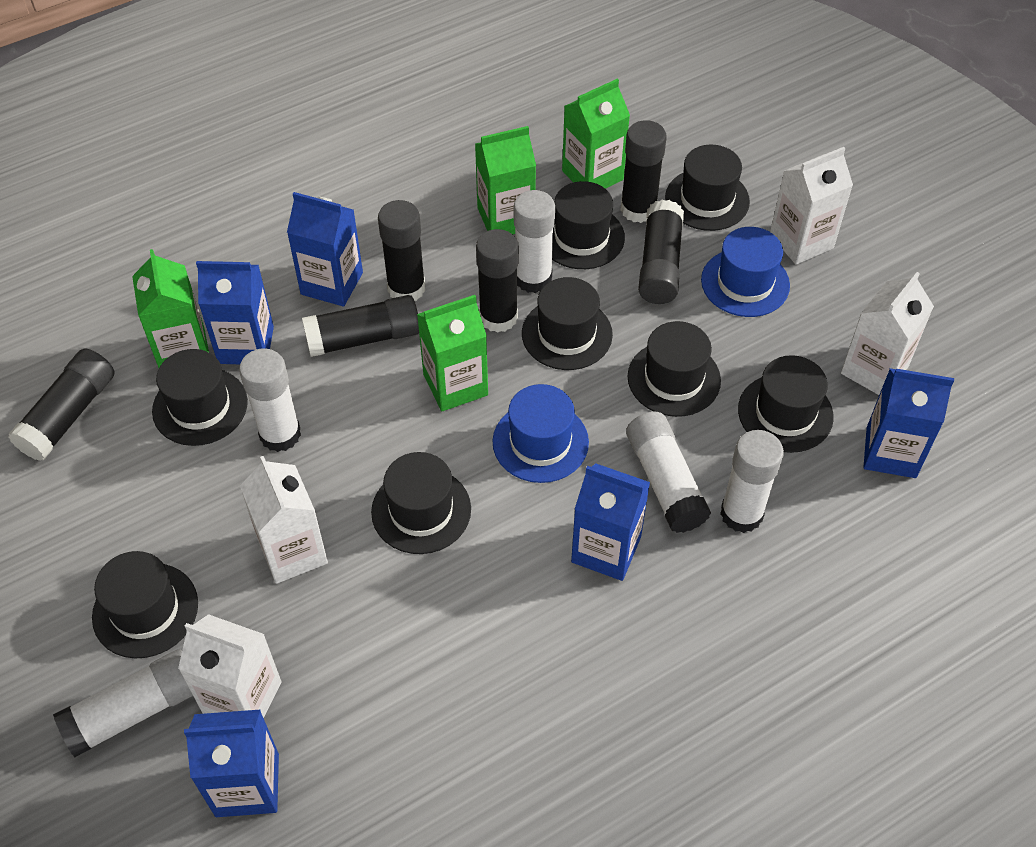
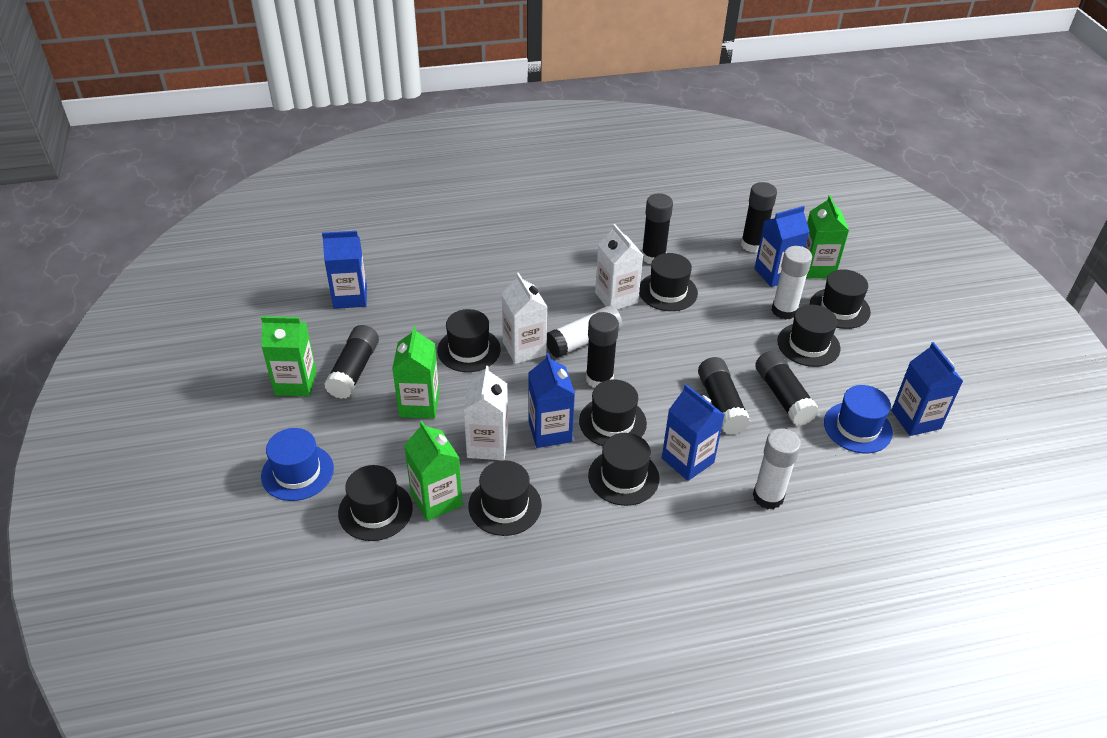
white carton: 4 -> 3
white glue stick: 5 -> 3

